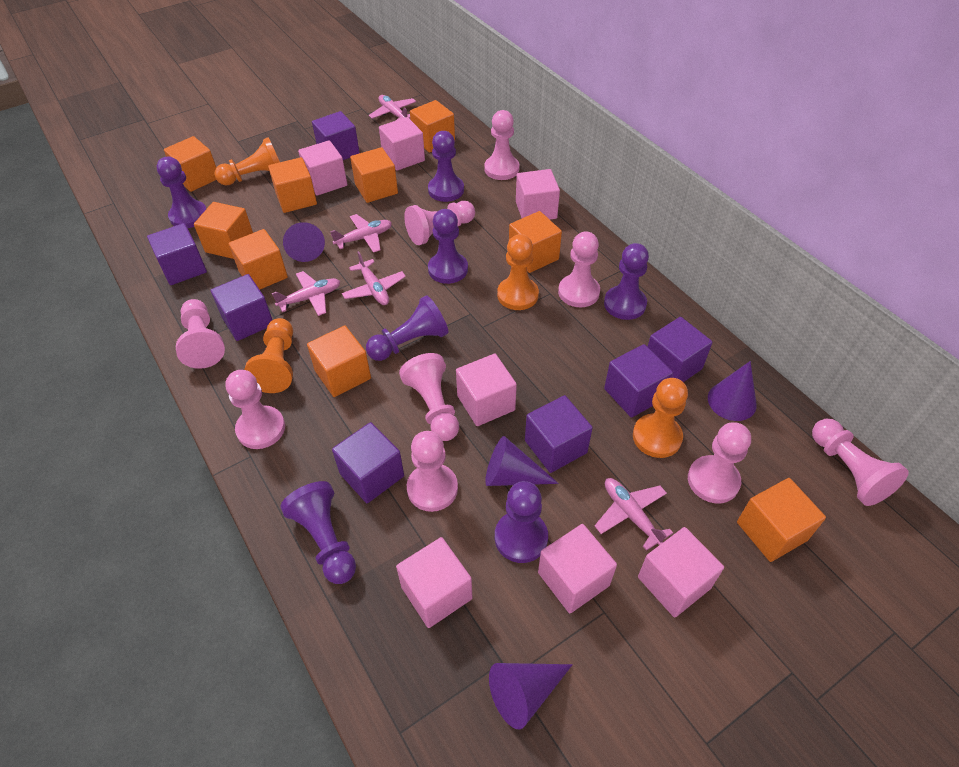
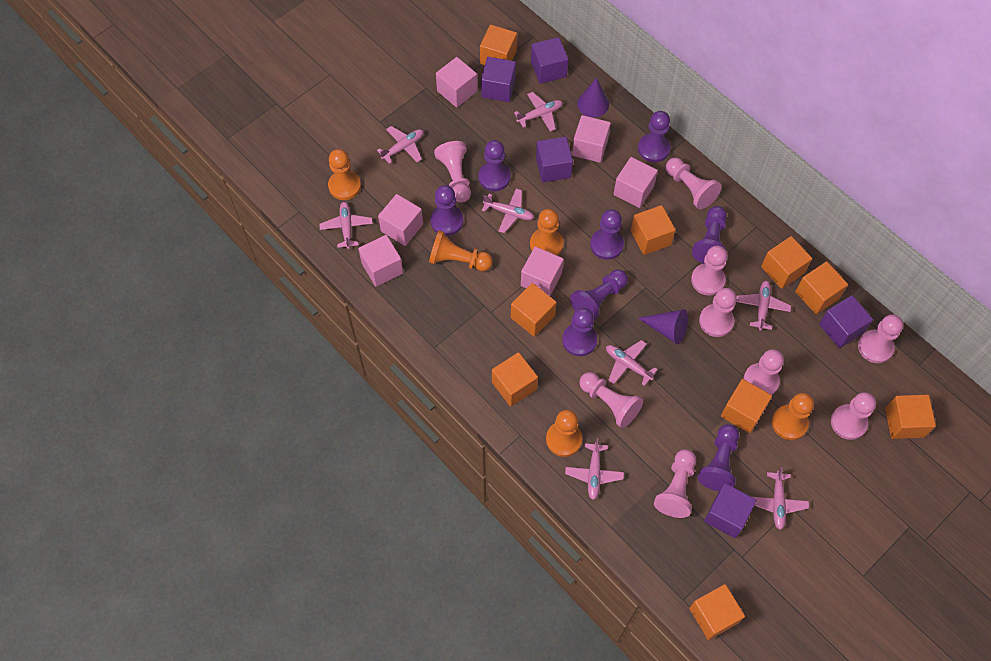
orange pawn: 4 -> 5
pink cube: 7 -> 6
pink plane: 5 -> 8
purple cone: 4 -> 2
purple cube: 7 -> 5
purple pawn: 7 -> 8

